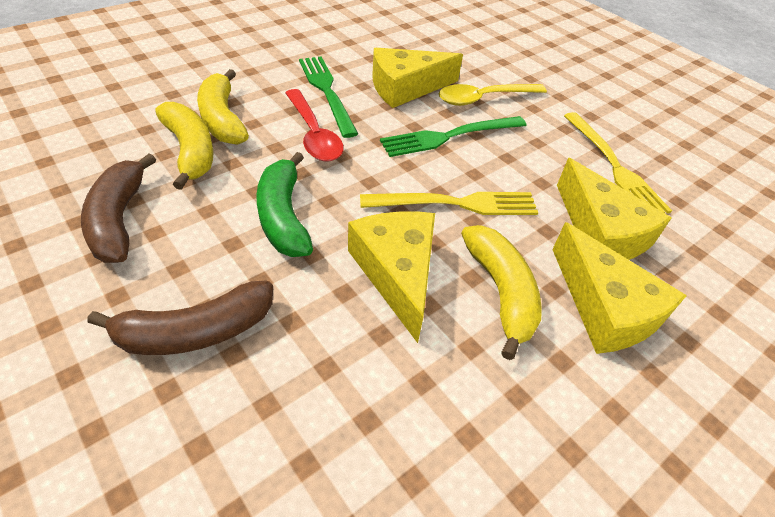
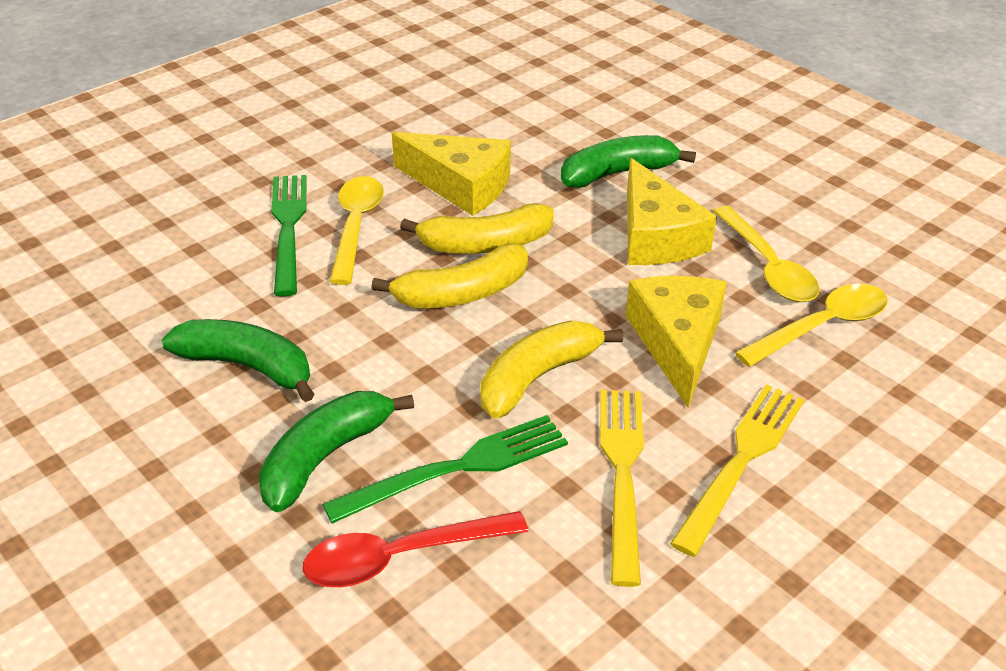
brown banana: 2 -> 0
green banana: 1 -> 3
yellow cheese: 4 -> 3
yellow spoon: 1 -> 3

